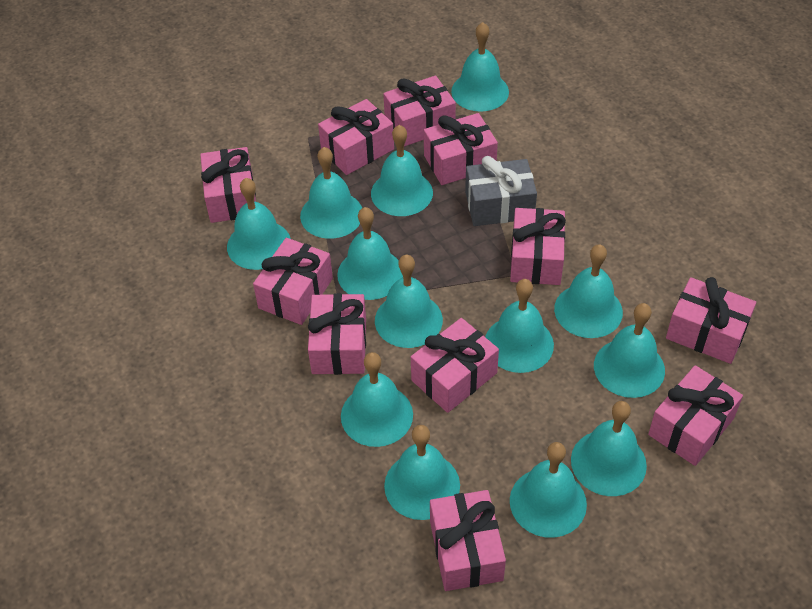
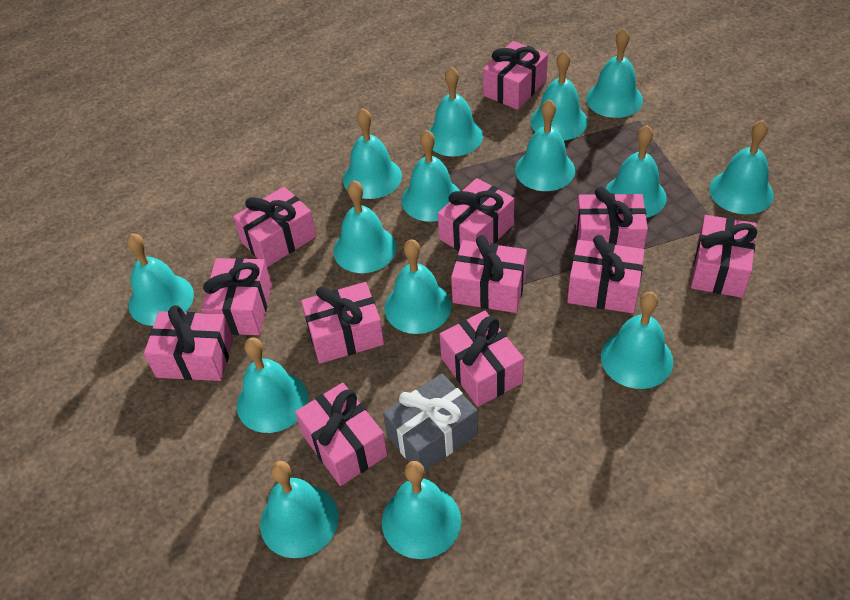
pink gift: 11 -> 12
turquoise bell: 13 -> 15

